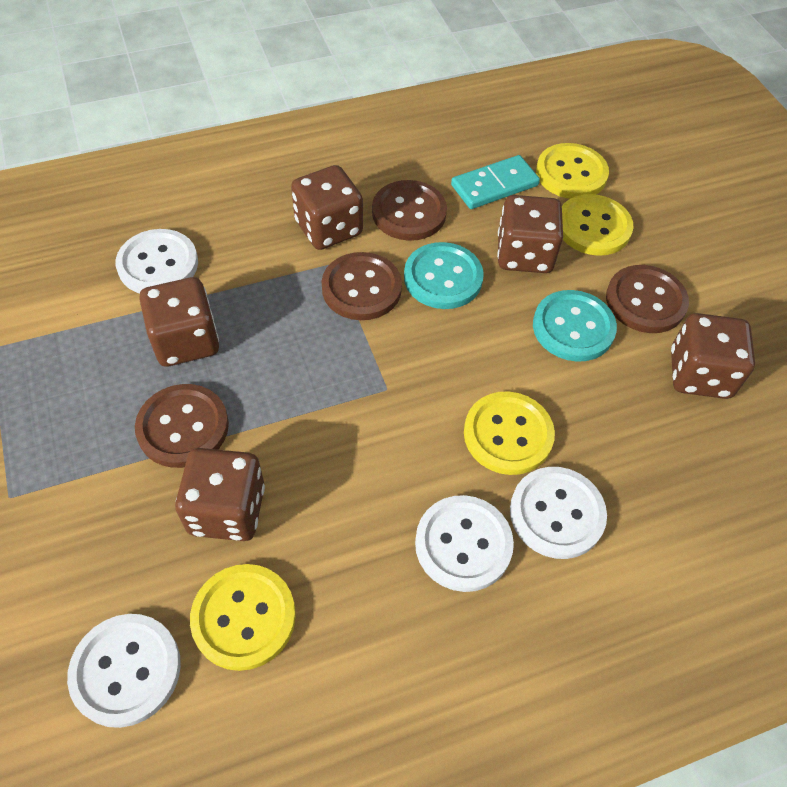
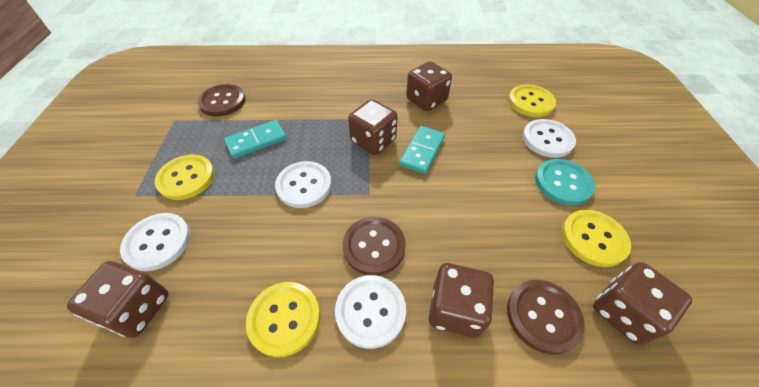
brown button: 4 -> 3
turquoise button: 2 -> 1
turquoise domino: 1 -> 2

